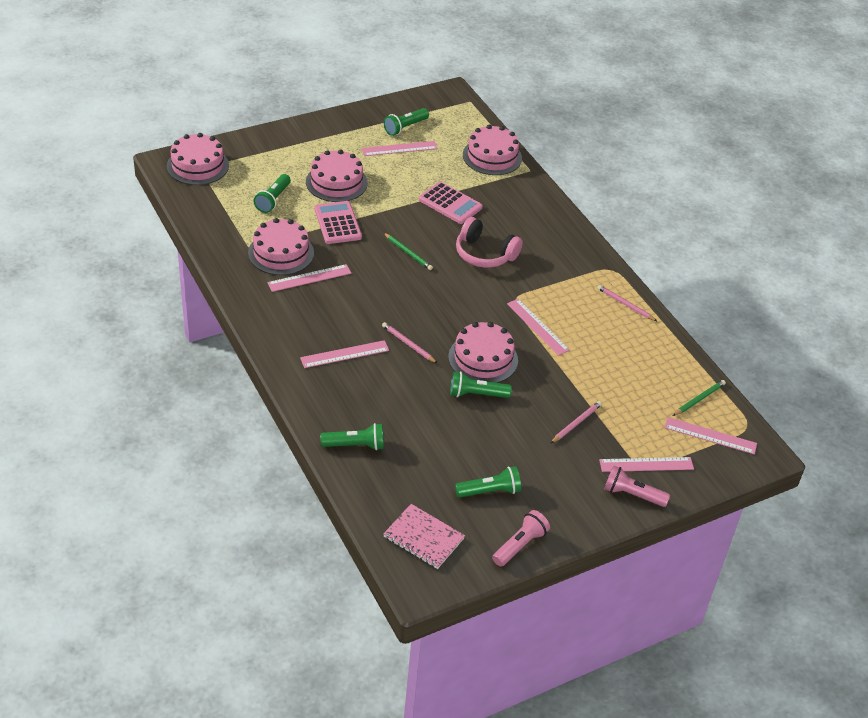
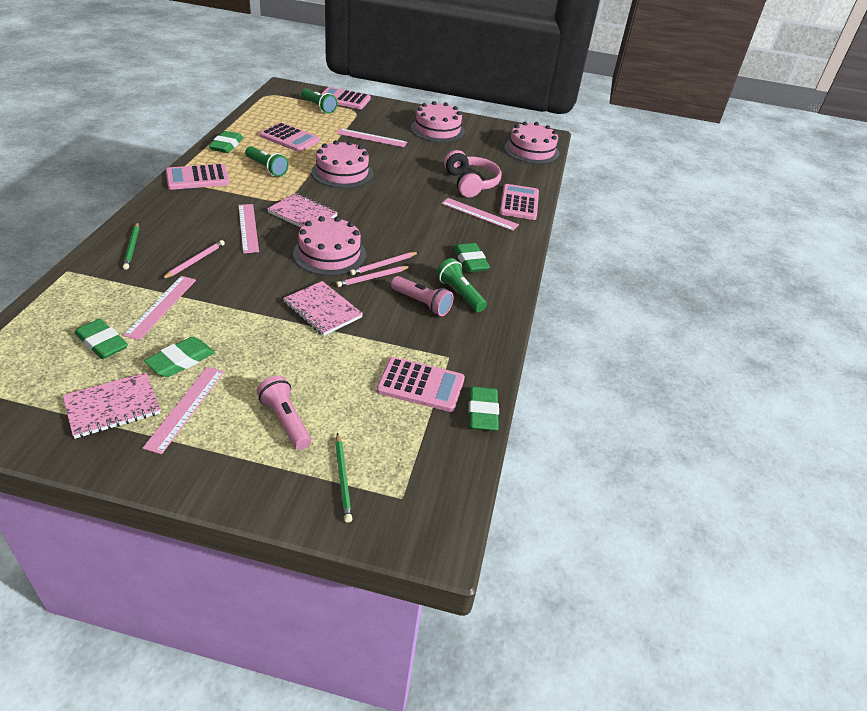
green eraser: 0 -> 5
green flashlight: 5 -> 3
pink cake: 5 -> 4
pink calculator: 2 -> 5
pink notebook: 1 -> 3
pink ruler: 6 -> 5

